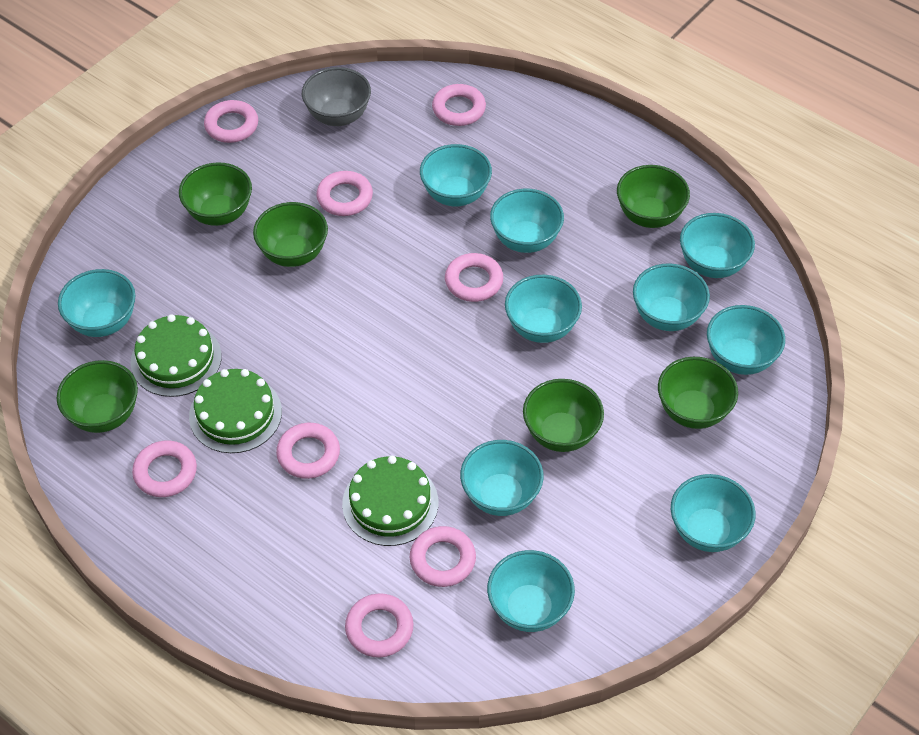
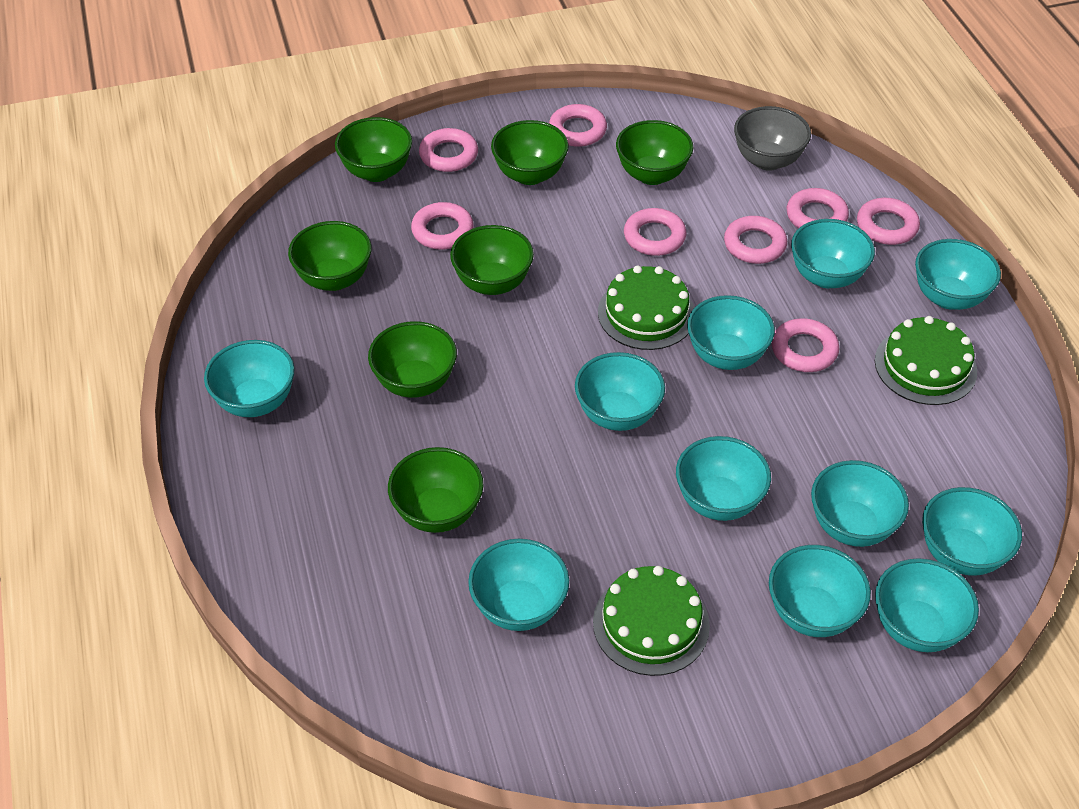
green bowl: 6 -> 7
turquoise bowl: 10 -> 11

